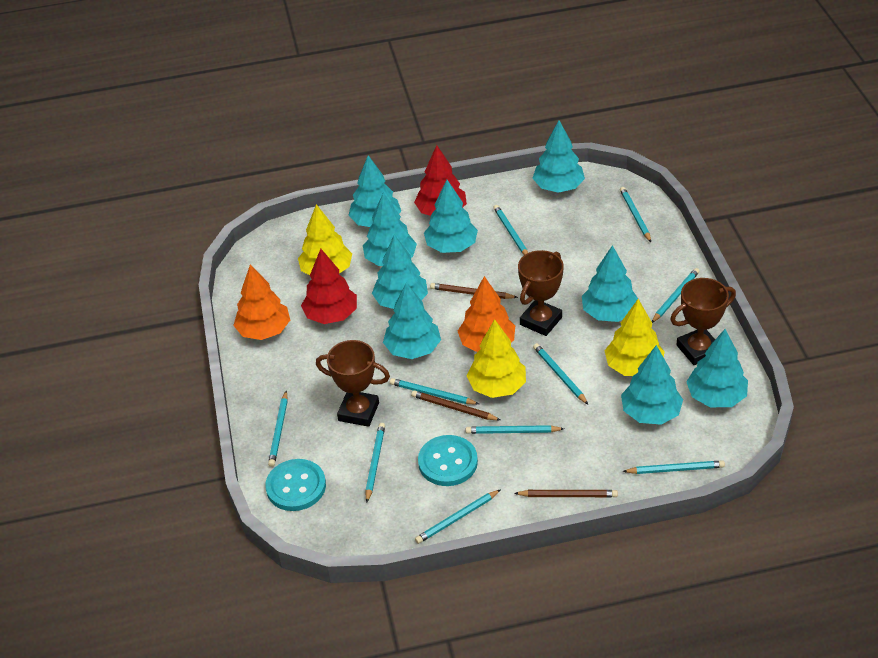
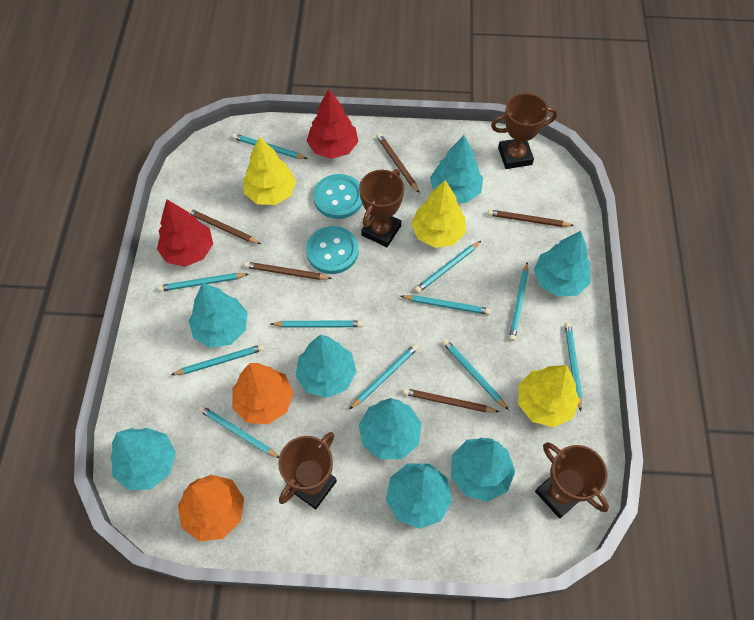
brown pencil: 3 -> 5
brown trophy: 3 -> 4
turquoise pencil: 10 -> 11
turquoise tree: 9 -> 8

